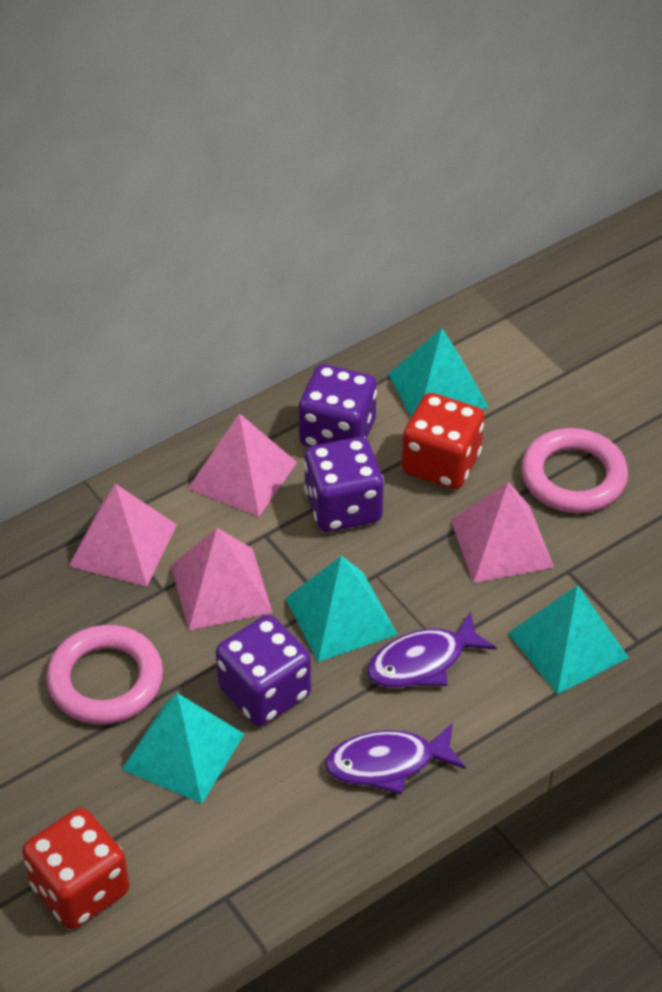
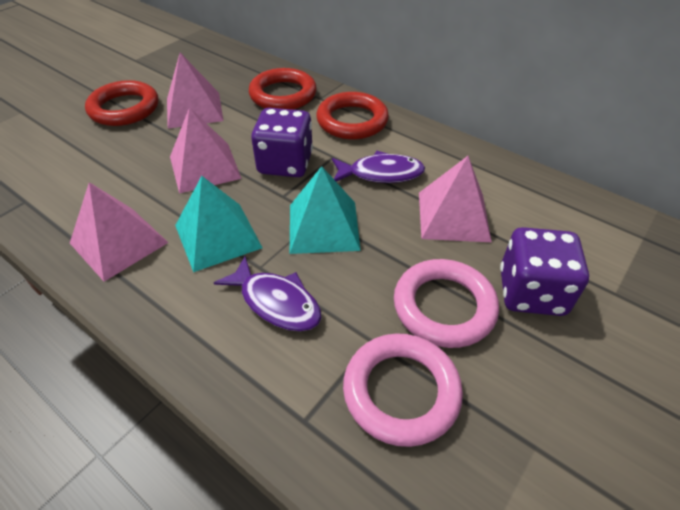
purple dice: 3 -> 2
red dice: 2 -> 0
red ring: 0 -> 3
turquoise pyramid: 4 -> 2

